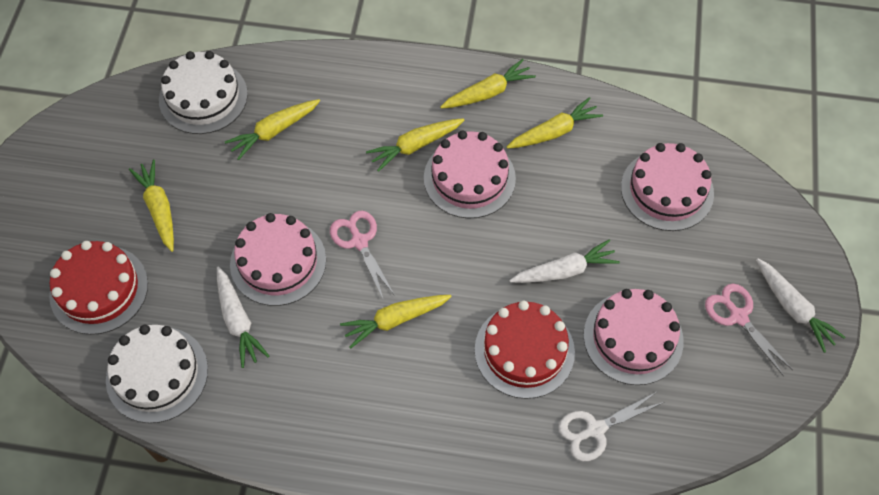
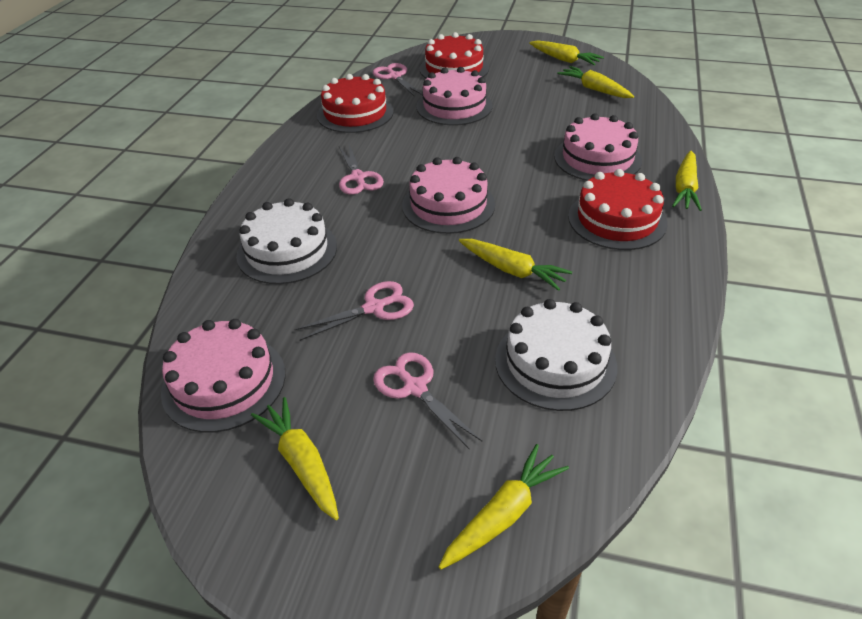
pink scissors: 2 -> 4
red cake: 2 -> 3
white carrot: 3 -> 0
white scissors: 1 -> 0

